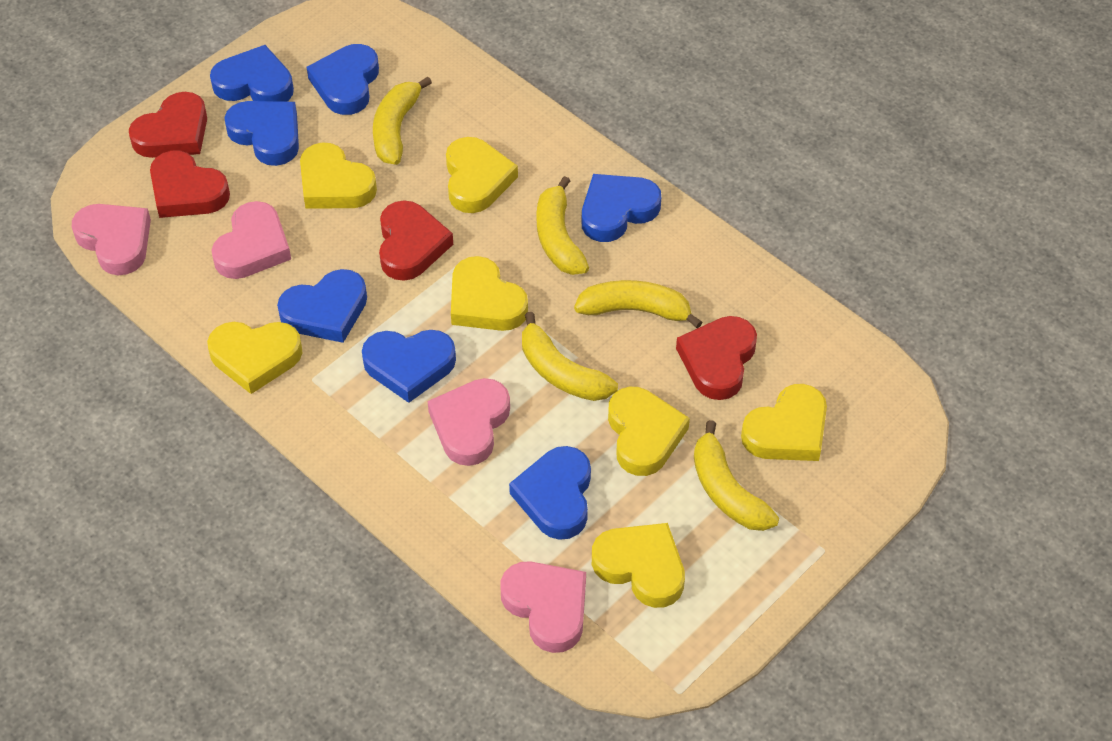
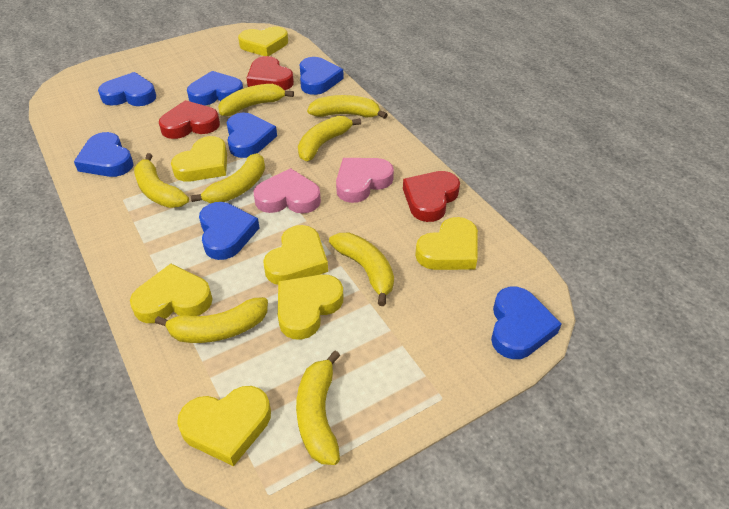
pink heart: 4 -> 2
red heart: 4 -> 3
yellow banana: 5 -> 8

